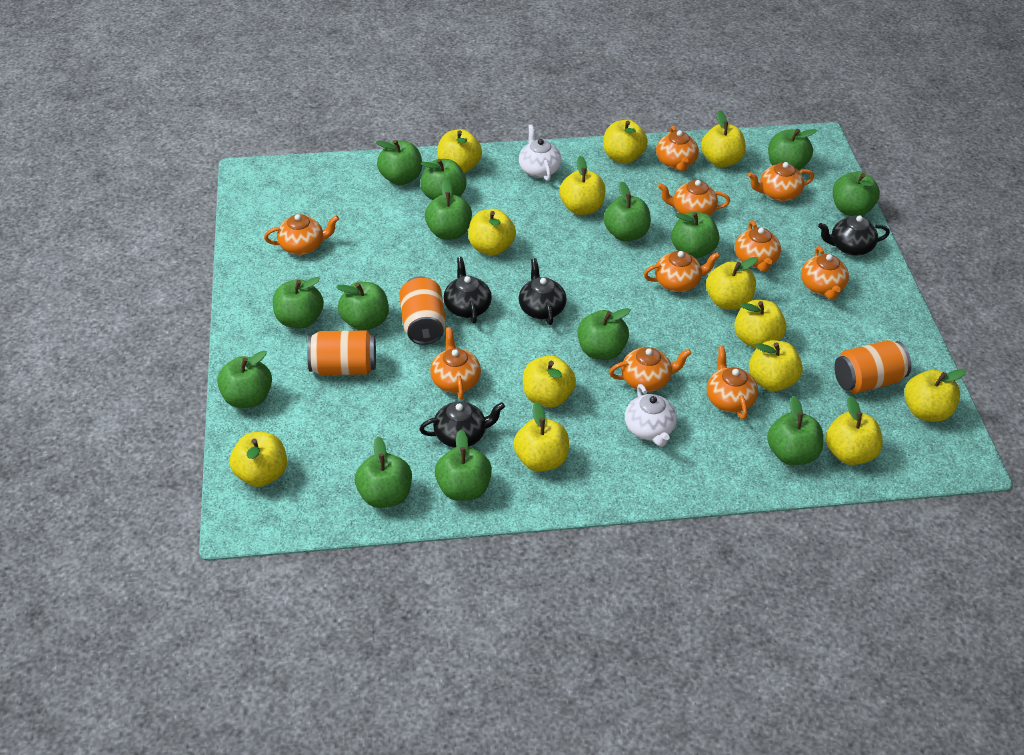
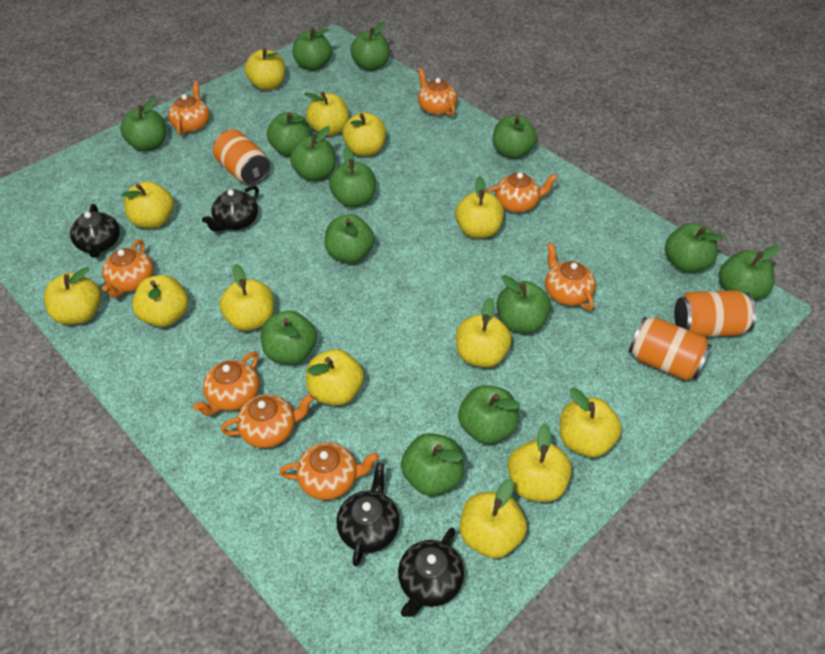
orange teapot: 10 -> 8
white teapot: 2 -> 0

